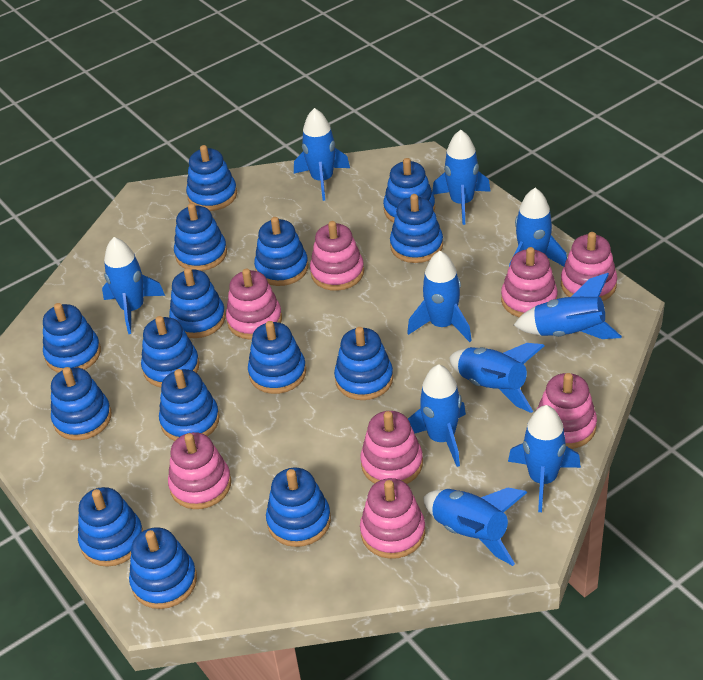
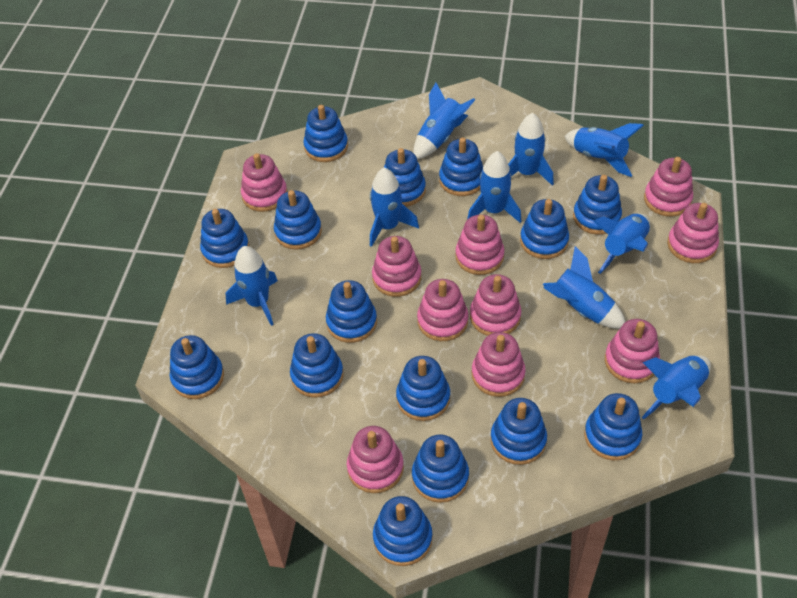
blue rocket: 10 -> 9
pink stacking toy: 8 -> 10

